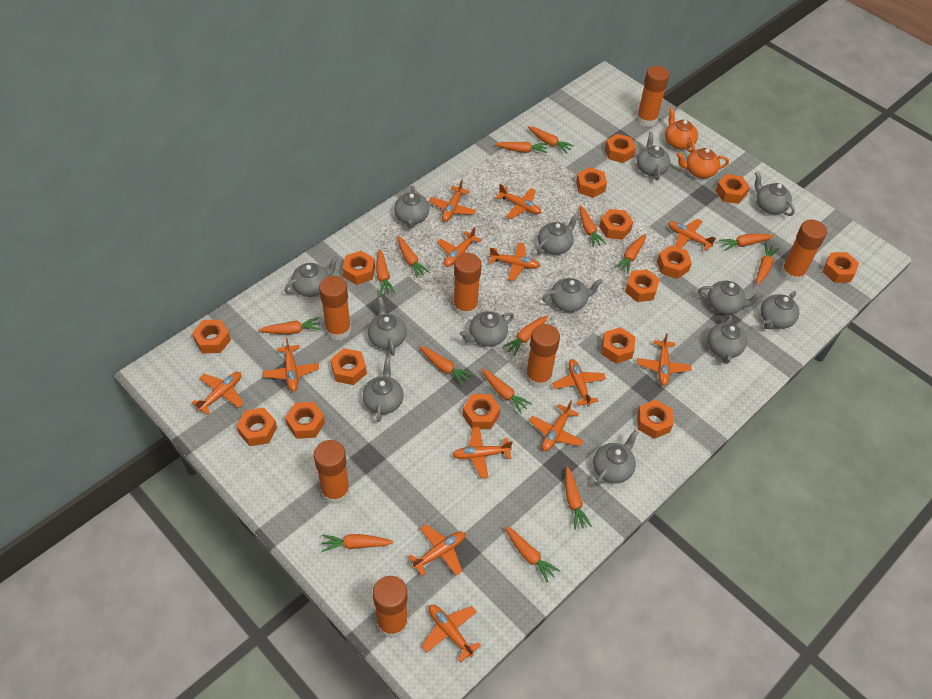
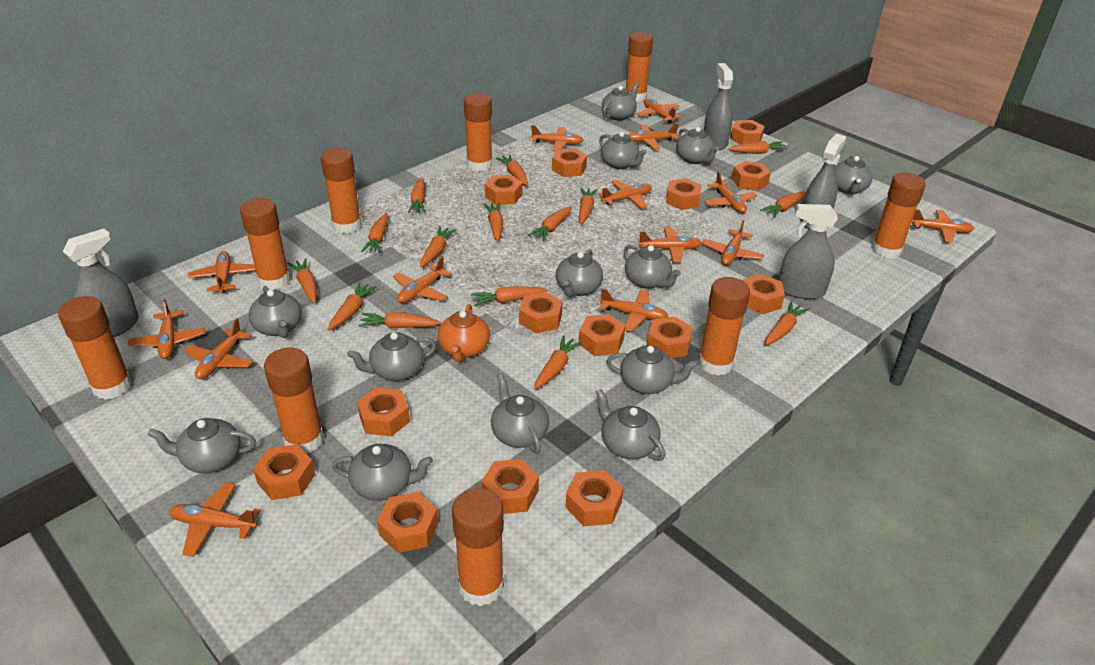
grey spray bottle: 0 -> 4
orange glue stick: 7 -> 9
orange nut: 15 -> 14
orange plane: 13 -> 14
orange teapot: 2 -> 1

